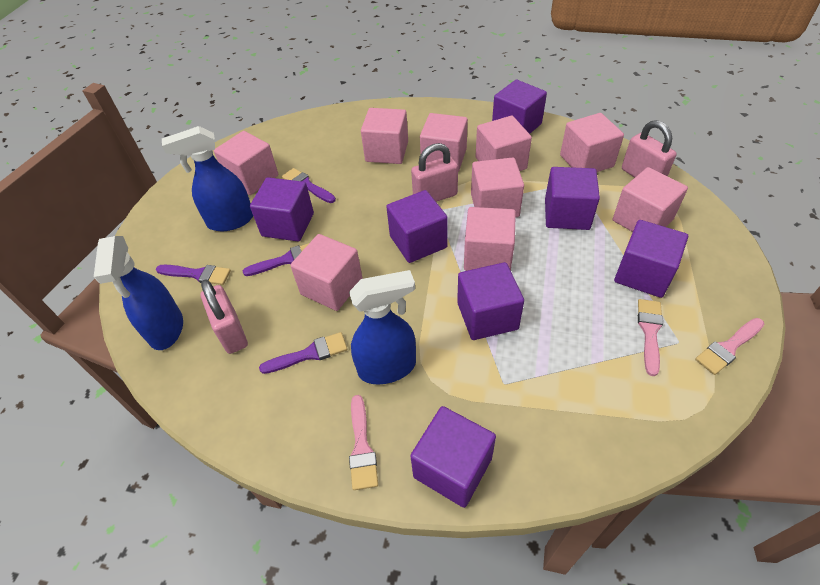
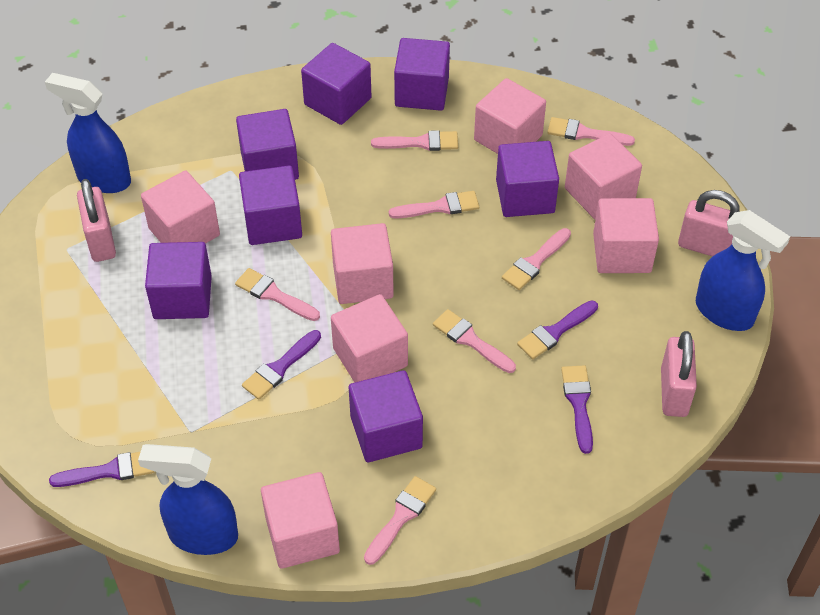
pink brush: 3 -> 7
pink cube: 9 -> 7

